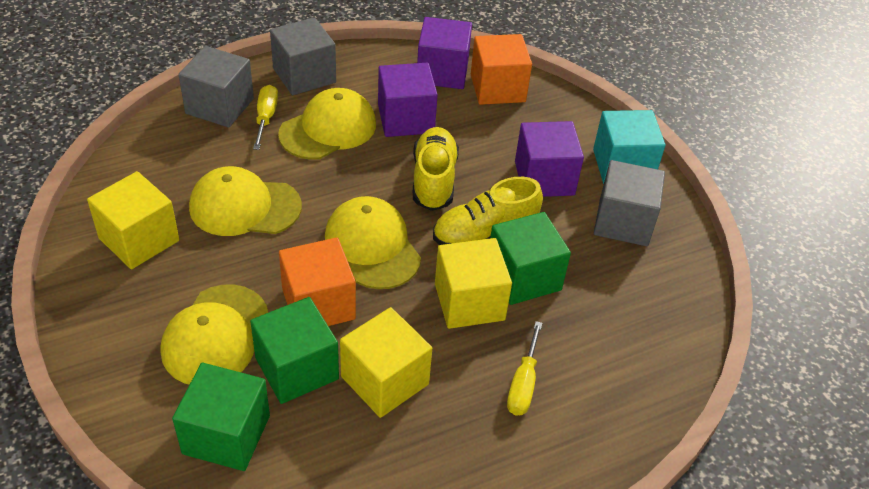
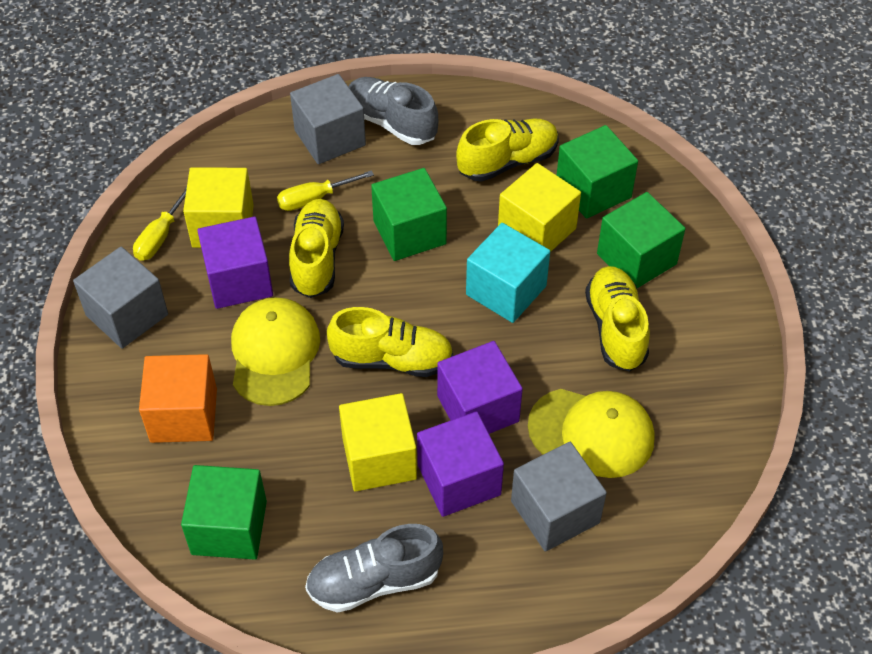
green cube: 3 -> 4
grey shoe: 0 -> 2
orange cube: 2 -> 1
yellow cap: 4 -> 2
yellow shoe: 2 -> 4

